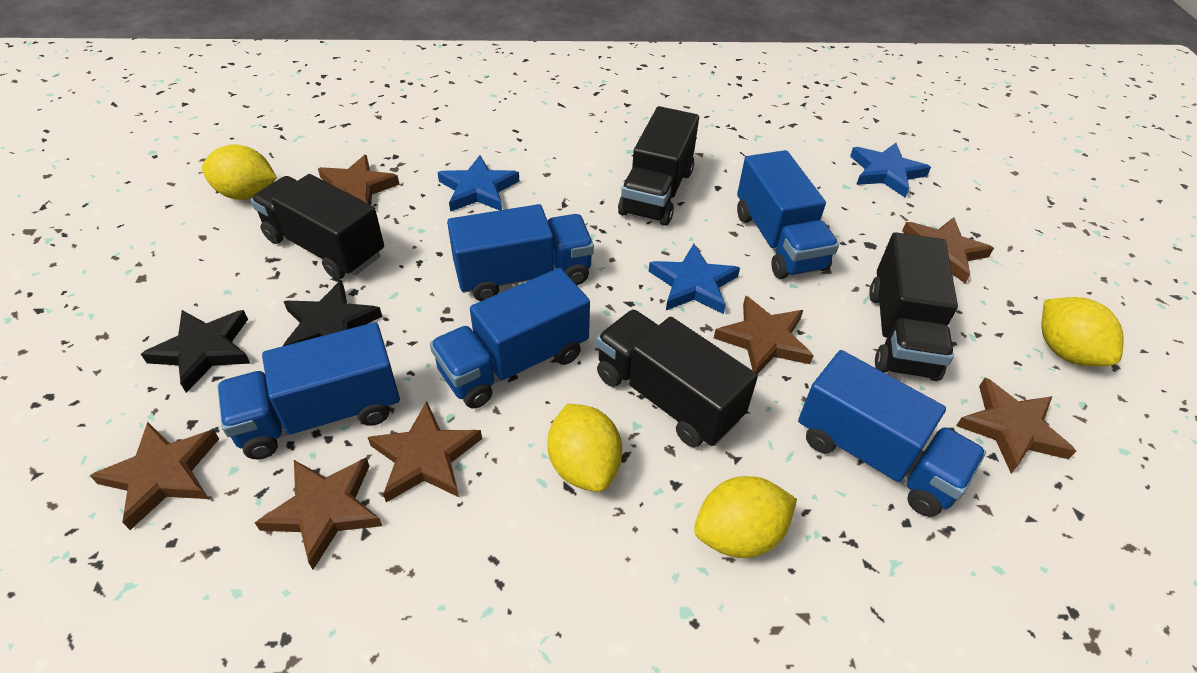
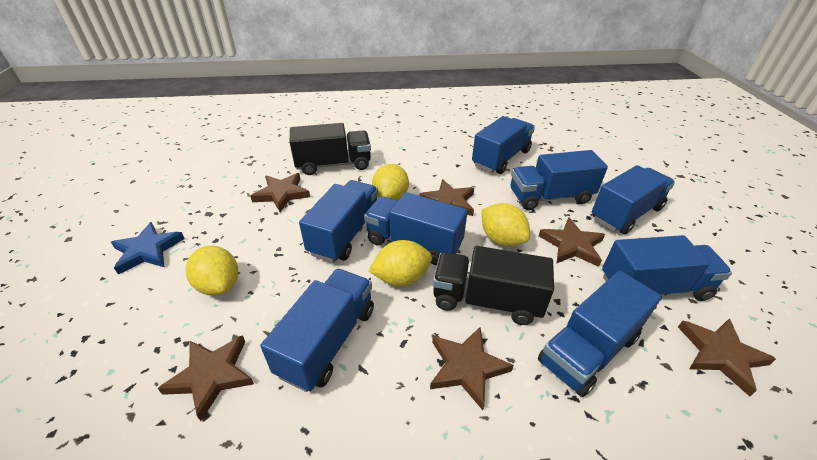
black star: 2 -> 0
black truck: 4 -> 2
blue star: 3 -> 1
blue truck: 5 -> 8
brown star: 7 -> 6

